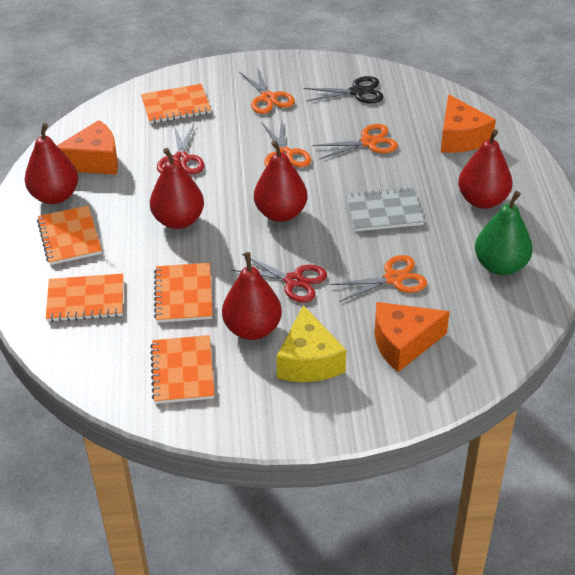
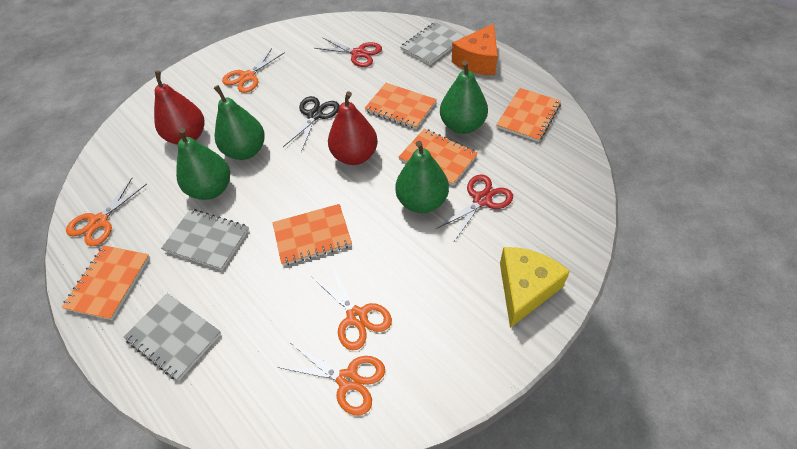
green pear: 1 -> 4
grey notebook: 1 -> 3
orange cheese: 3 -> 1
red pear: 5 -> 2

